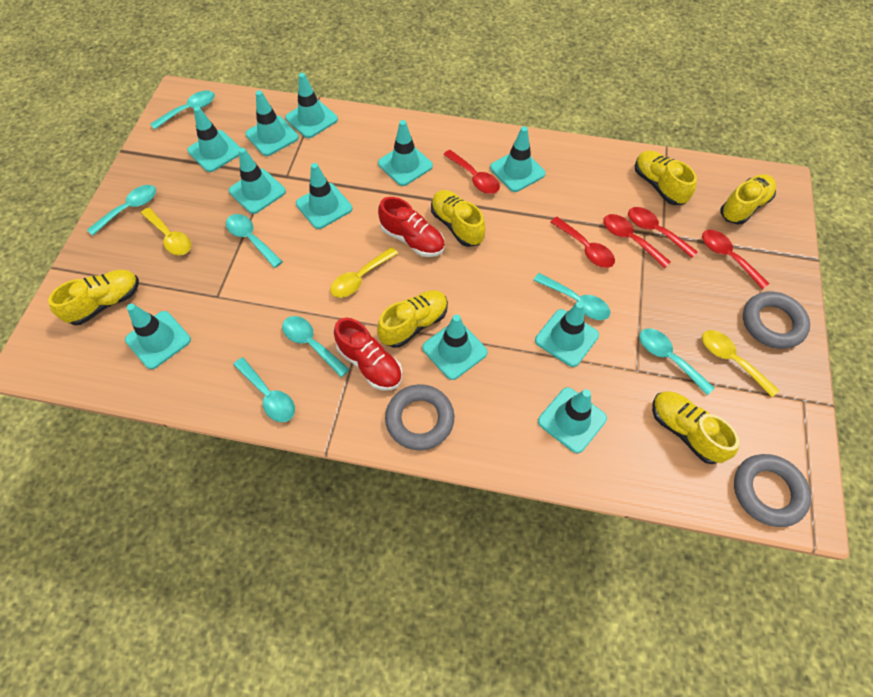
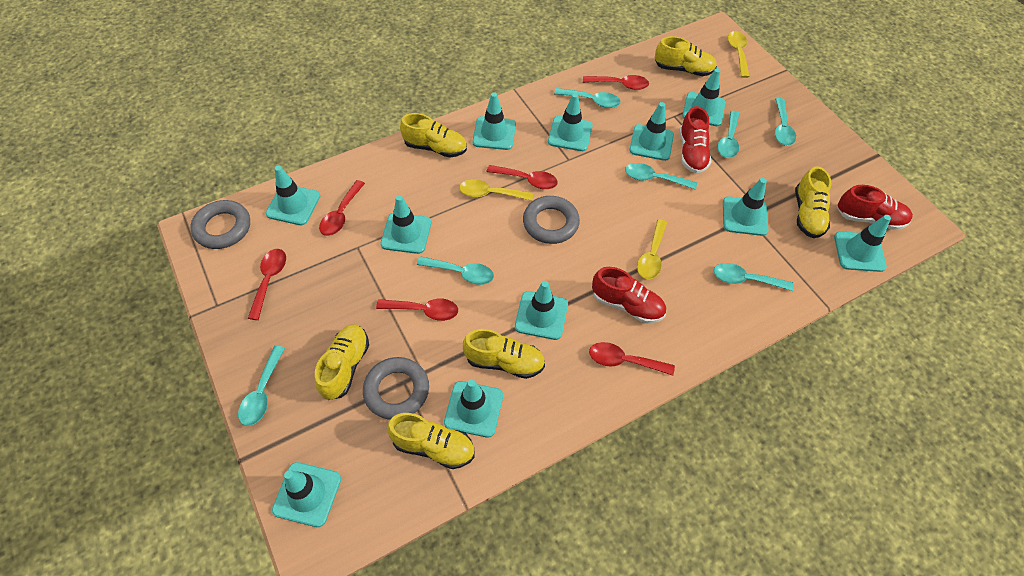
red shoe: 2 -> 3
red spoon: 5 -> 6

